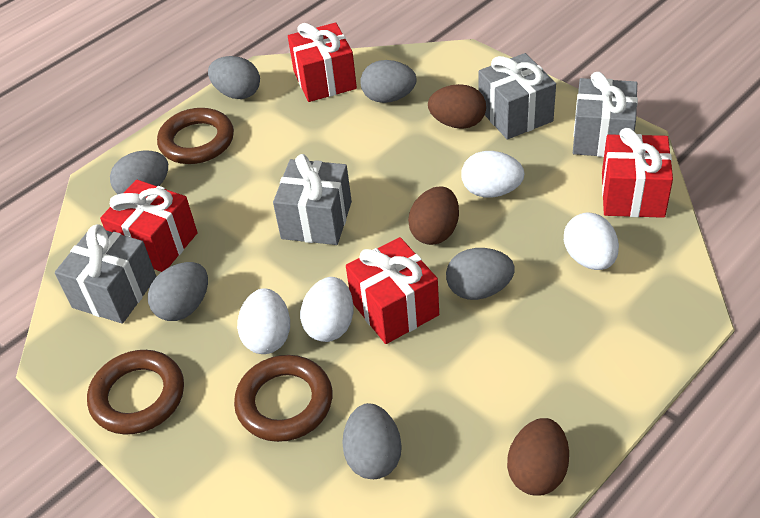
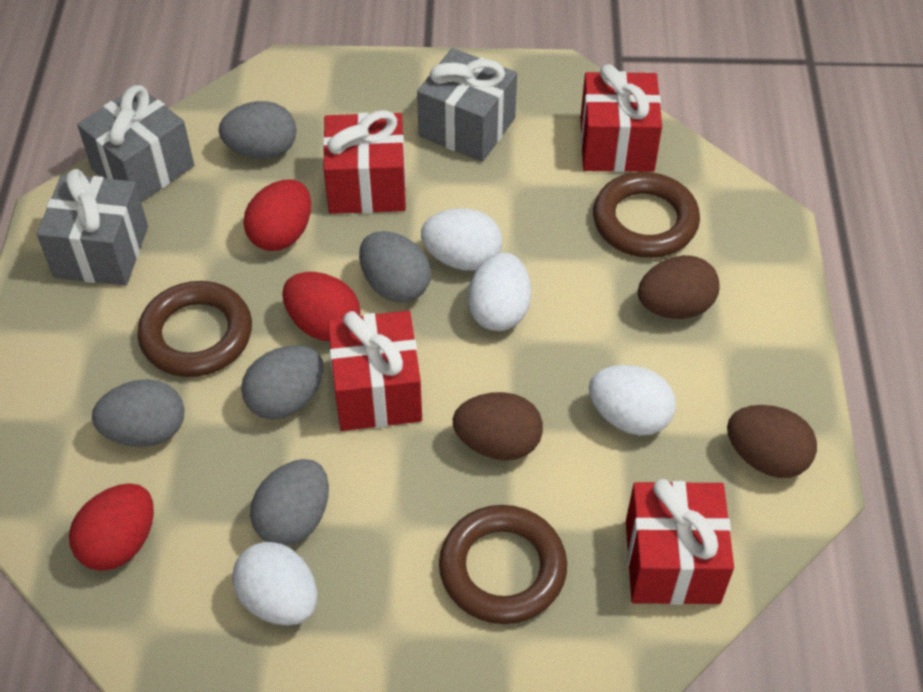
grey egg: 6 -> 5
grey gift: 4 -> 3
red egg: 0 -> 3

